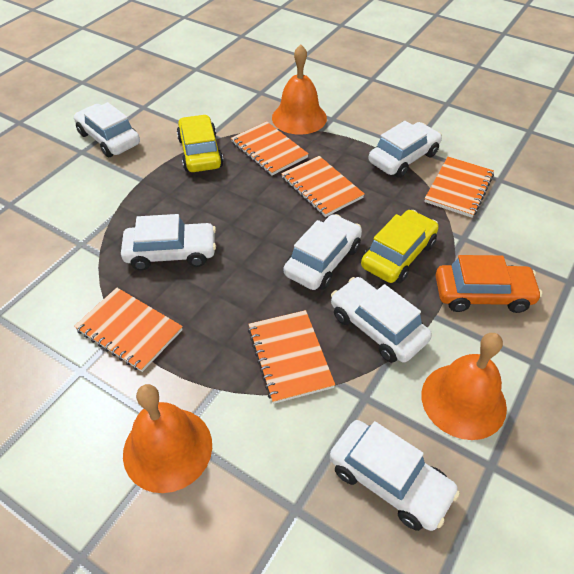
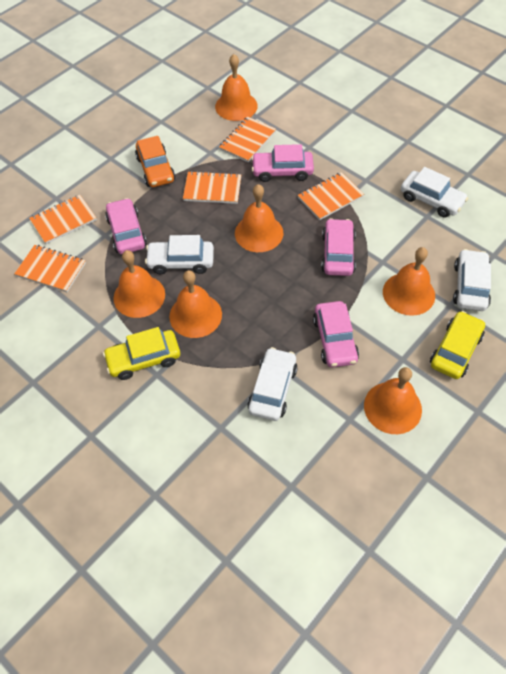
orange bell: 3 -> 6
pink car: 0 -> 4
white car: 6 -> 4

